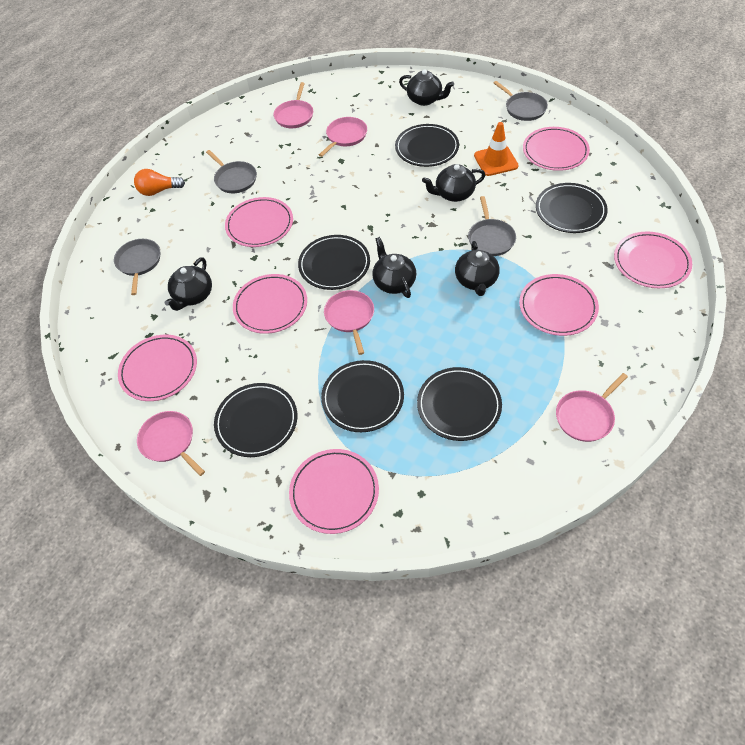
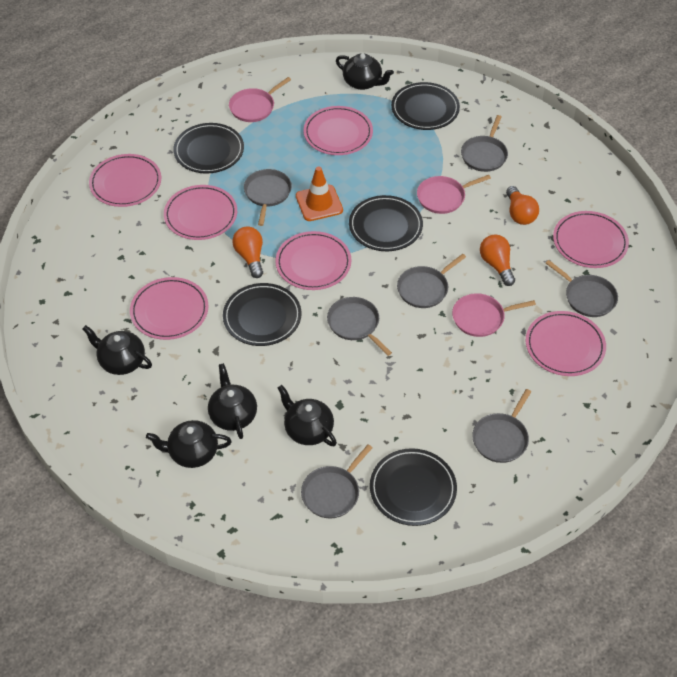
black plate: 6 -> 5
grey pan: 4 -> 7
orange light bulb: 1 -> 3
pink pan: 5 -> 3

